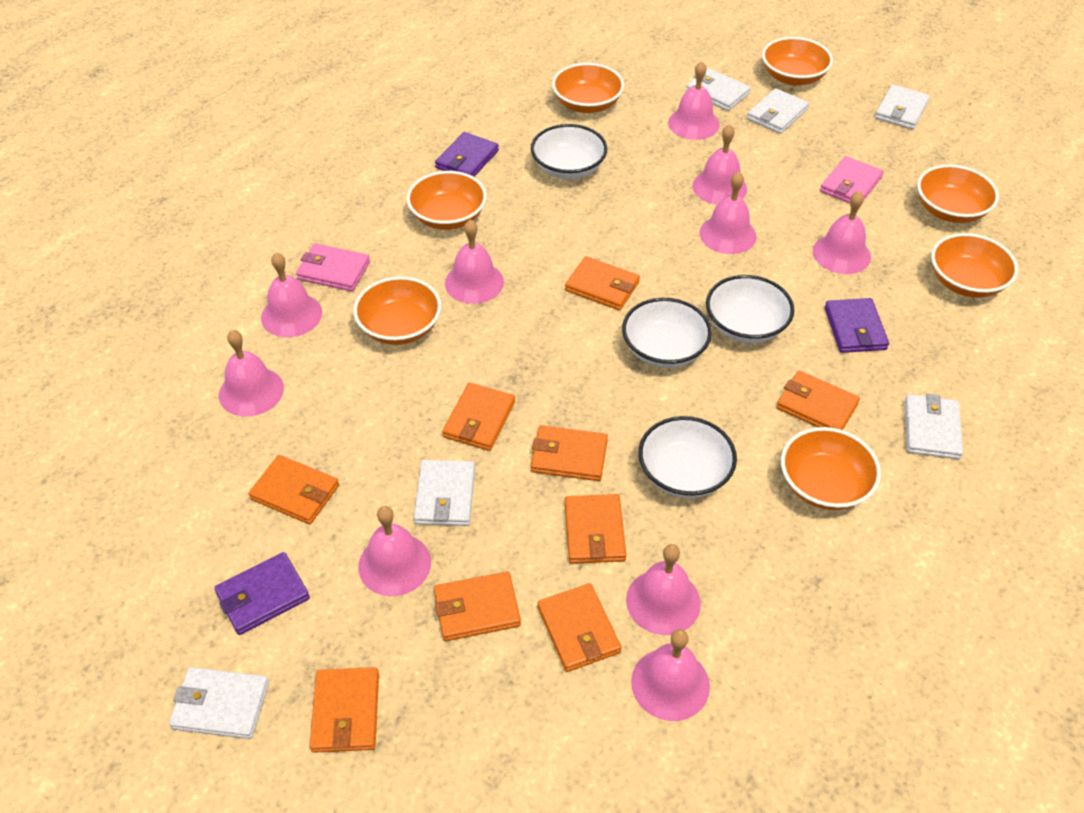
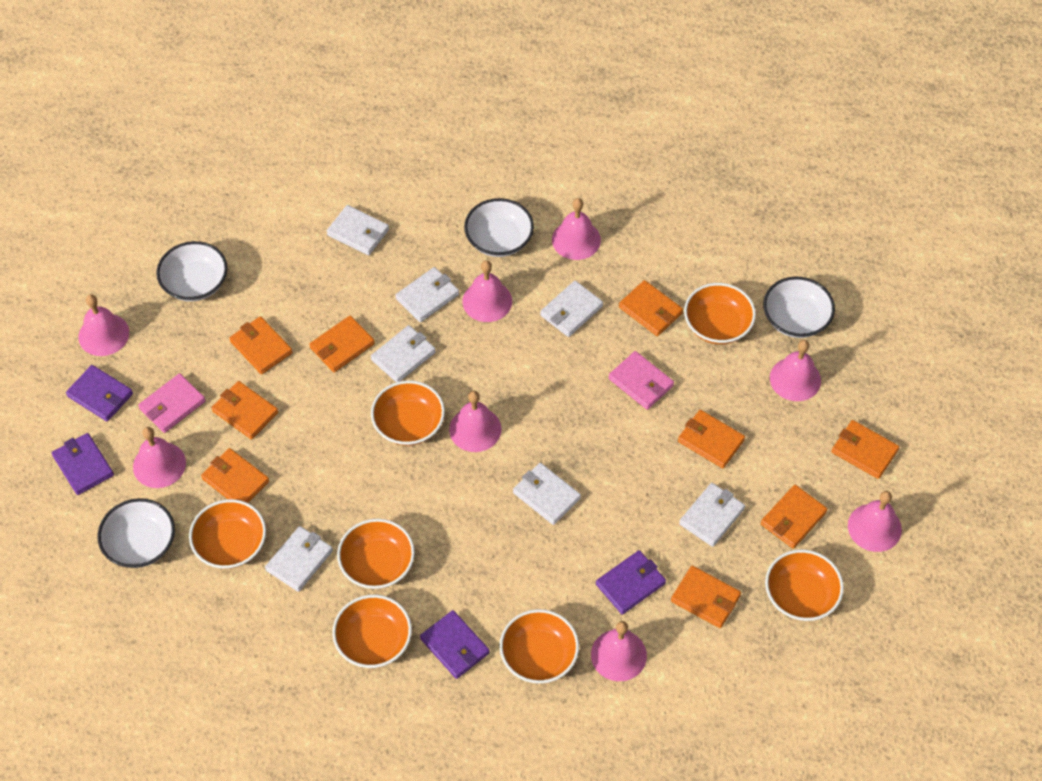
pink bell: 10 -> 8
purple wallet: 3 -> 4
white wallet: 6 -> 7

